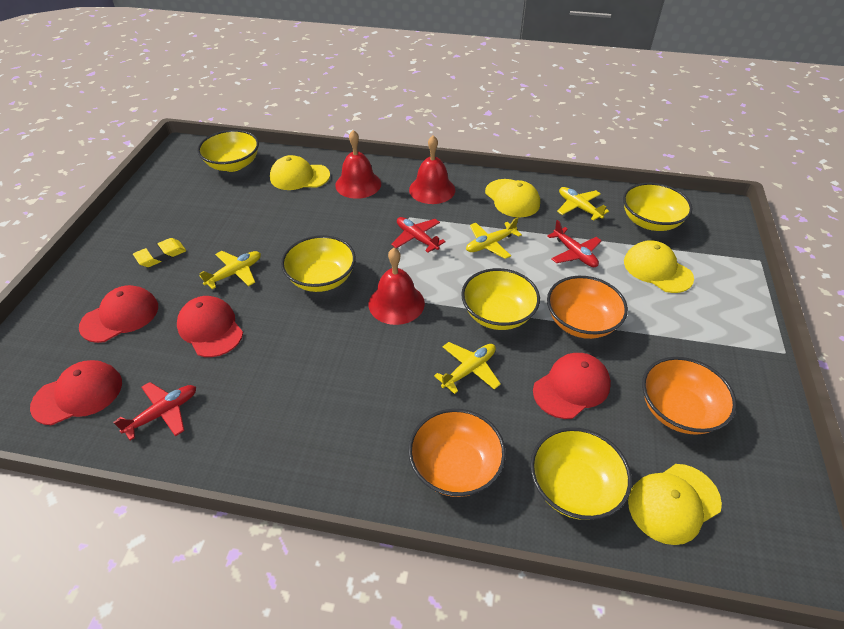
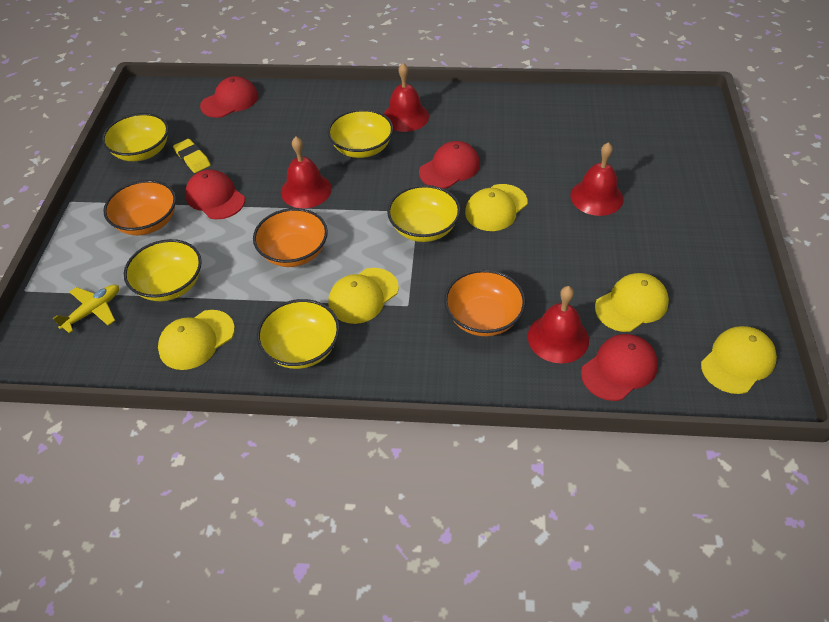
red bell: 3 -> 4
red plane: 3 -> 0
yellow cap: 4 -> 5
yellow plane: 4 -> 1

